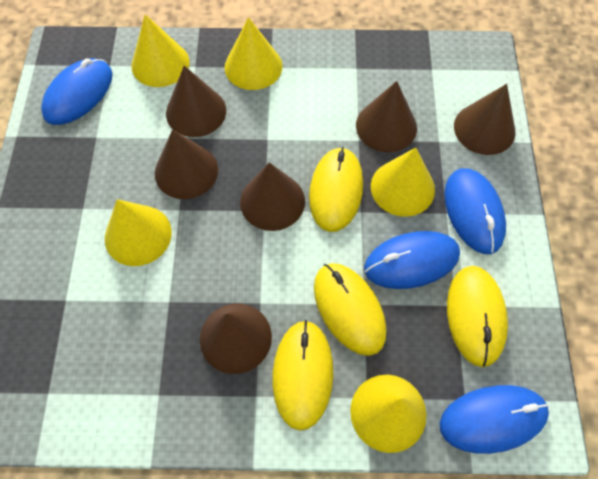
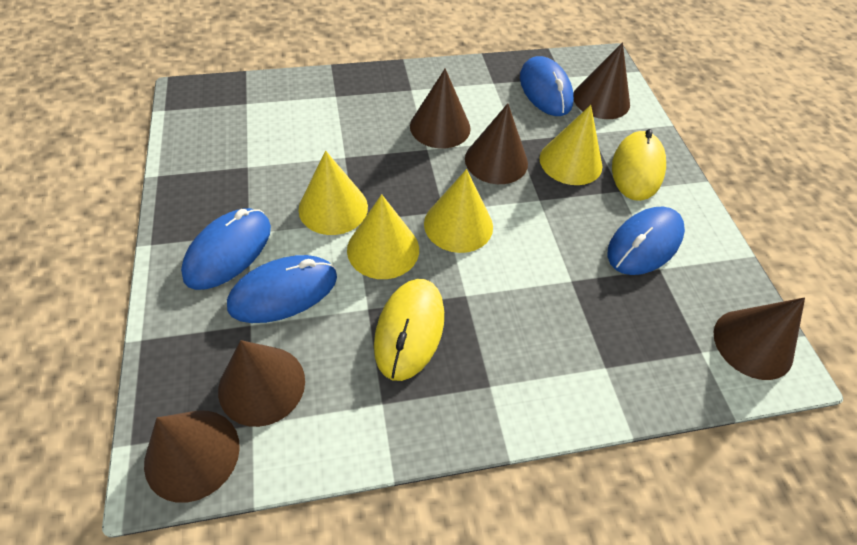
yellow cone: 5 -> 4
yellow mouse: 4 -> 2

